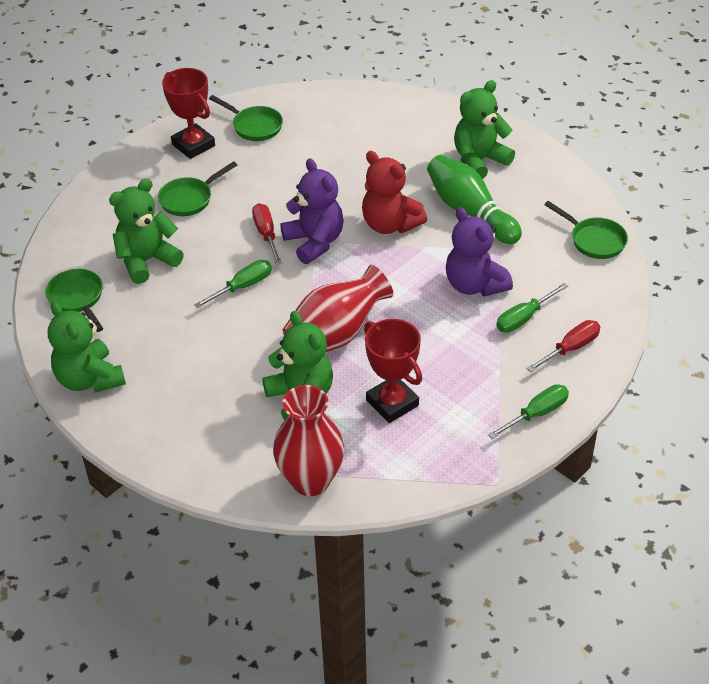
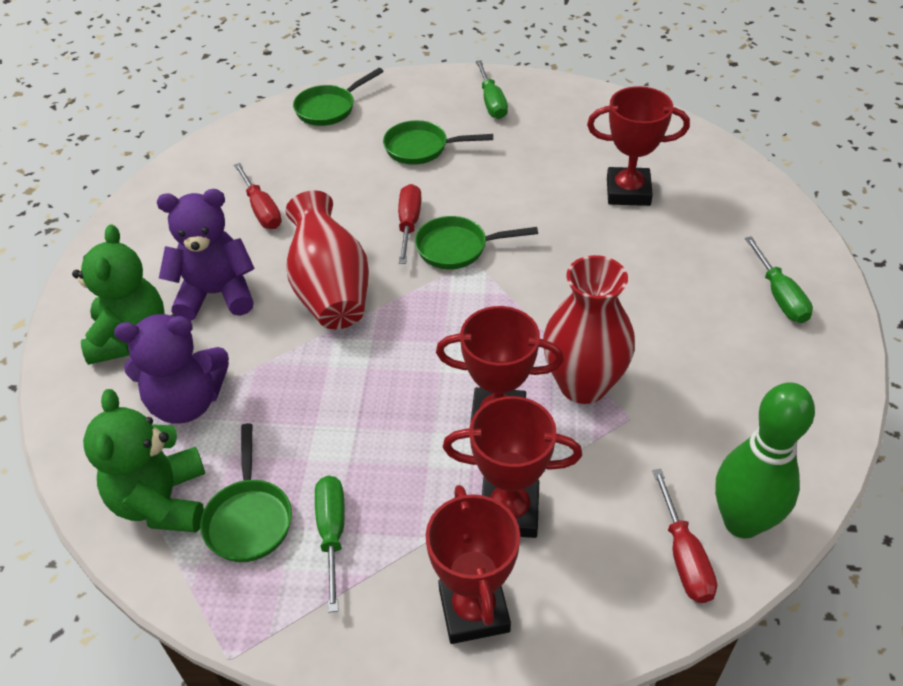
green teddy bear: 4 -> 2
red screwdriver: 2 -> 3
red teddy bear: 1 -> 0
red trophy: 2 -> 4

